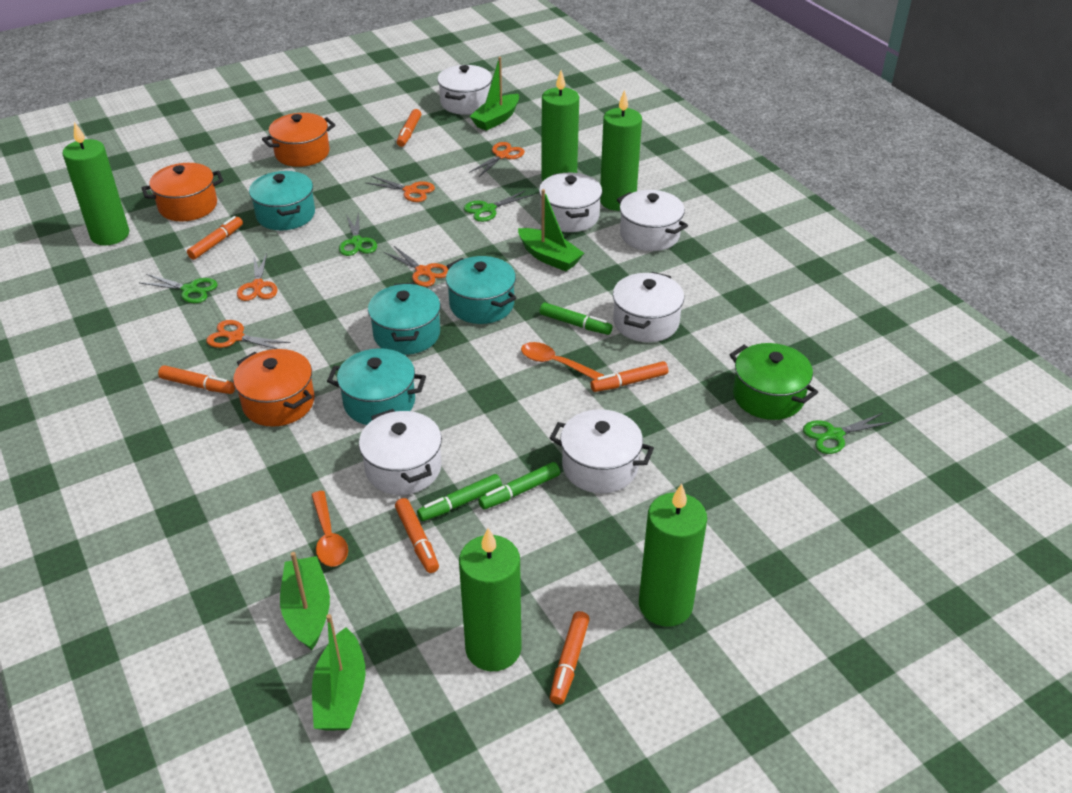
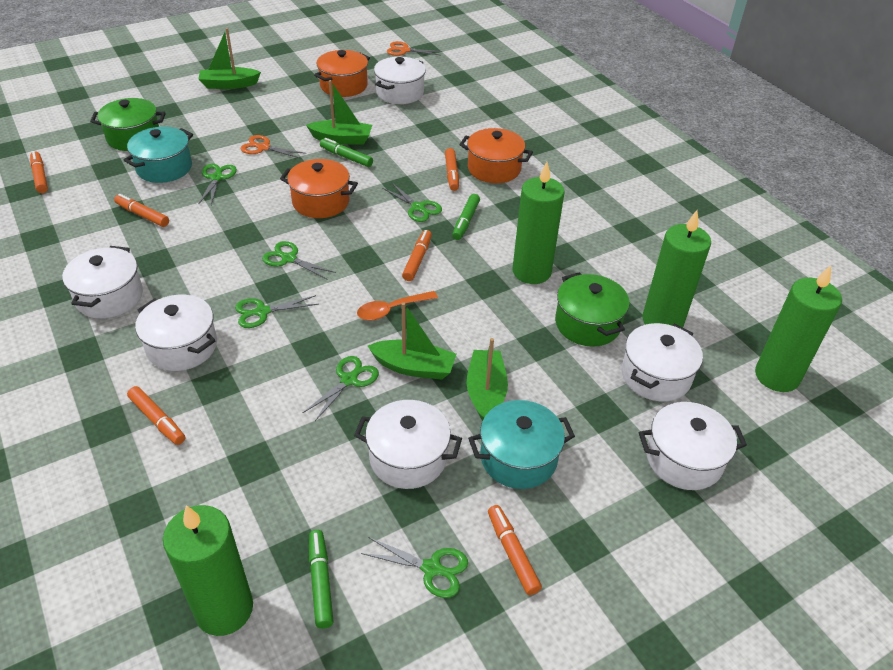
green candle: 5 -> 4
green pot: 1 -> 2
green scissors: 4 -> 6
orange scissors: 5 -> 2
orange spoon: 2 -> 1
turquoise pot: 4 -> 2

